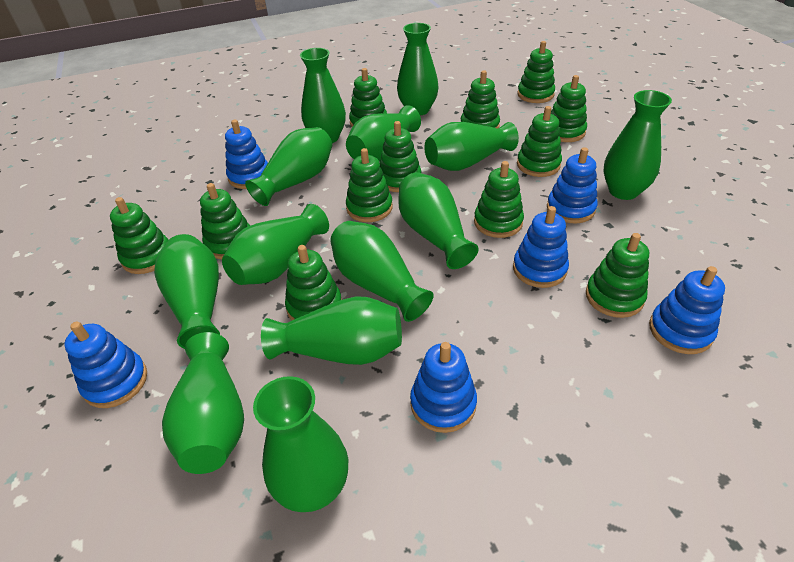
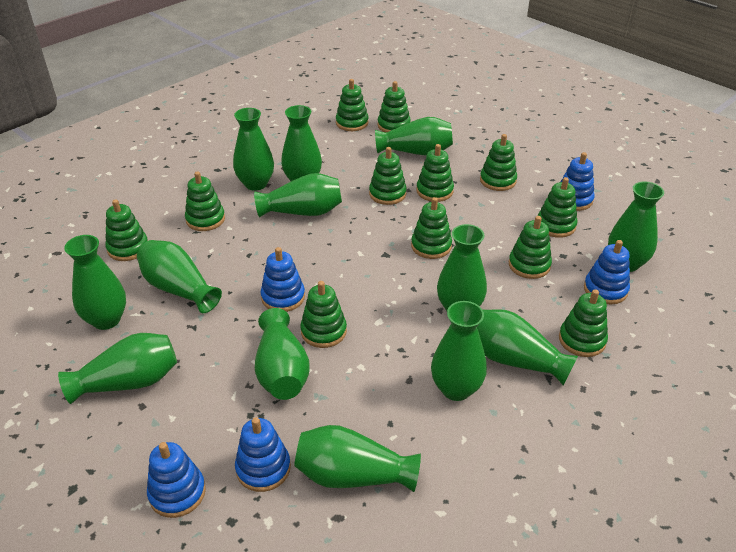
blue stacking toy: 6 -> 5

